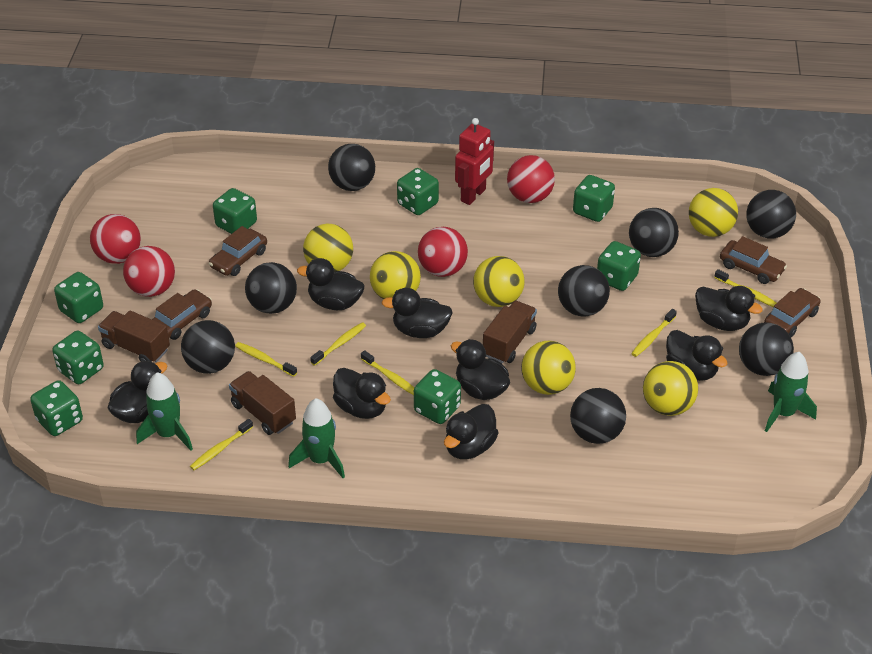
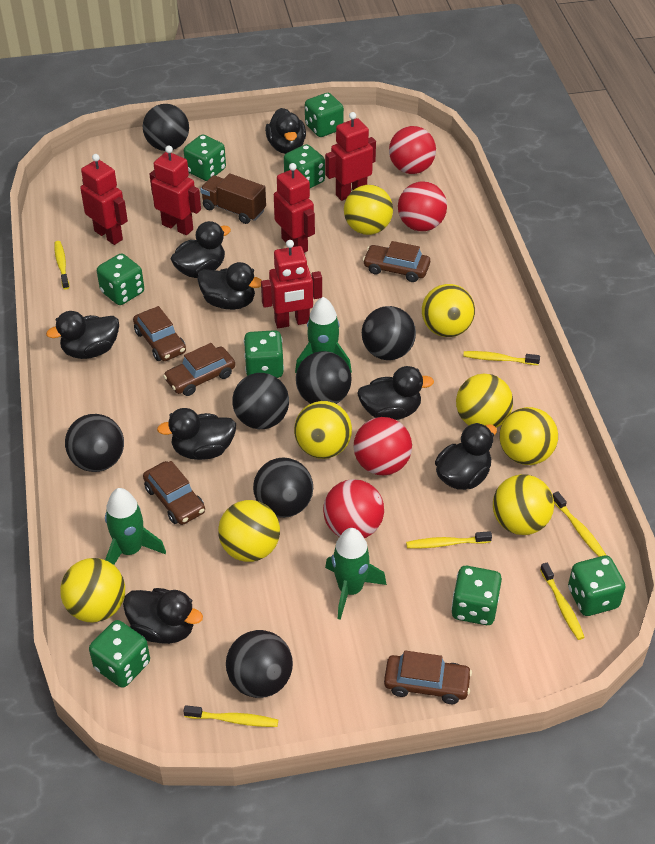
black ball: 8 -> 7
brown car: 4 -> 5
brown truck: 3 -> 1
red robot: 1 -> 5
yellow ball: 6 -> 8

